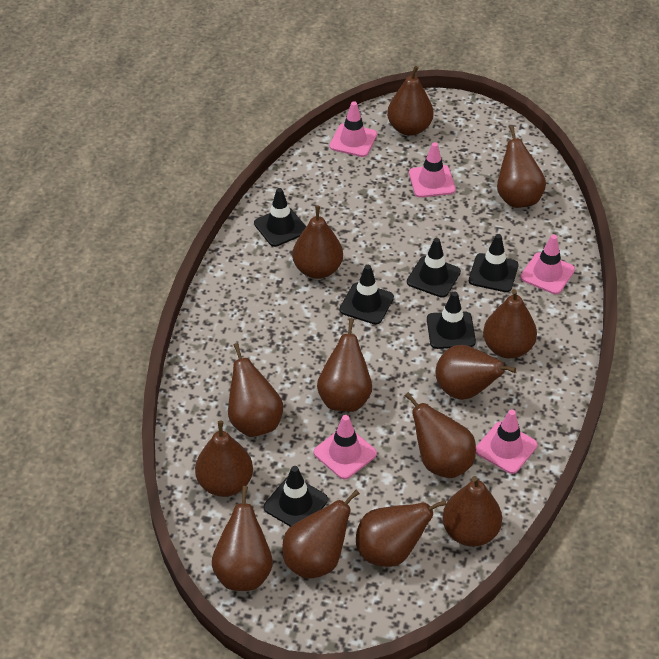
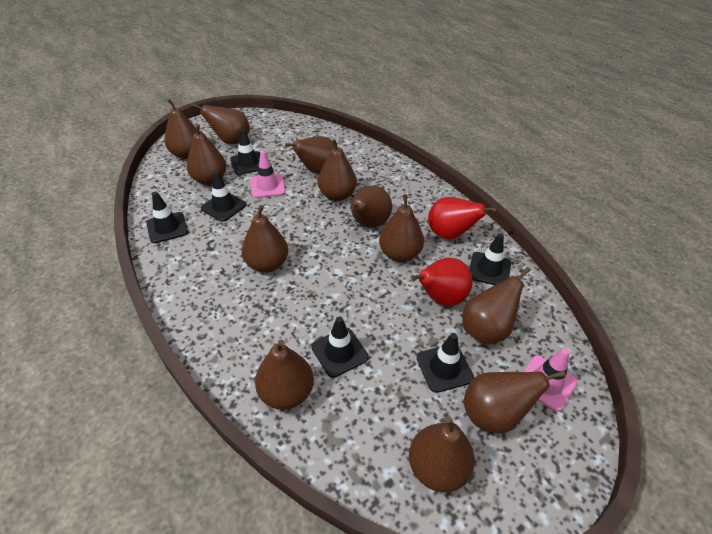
brown pear: 13 -> 12
pink traffic cone: 5 -> 2
red pear: 0 -> 2

